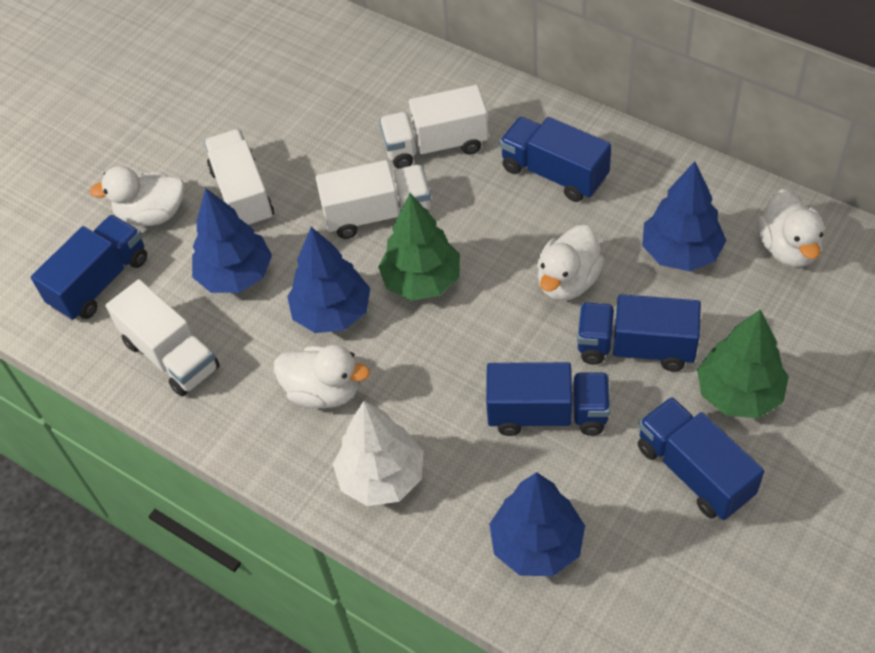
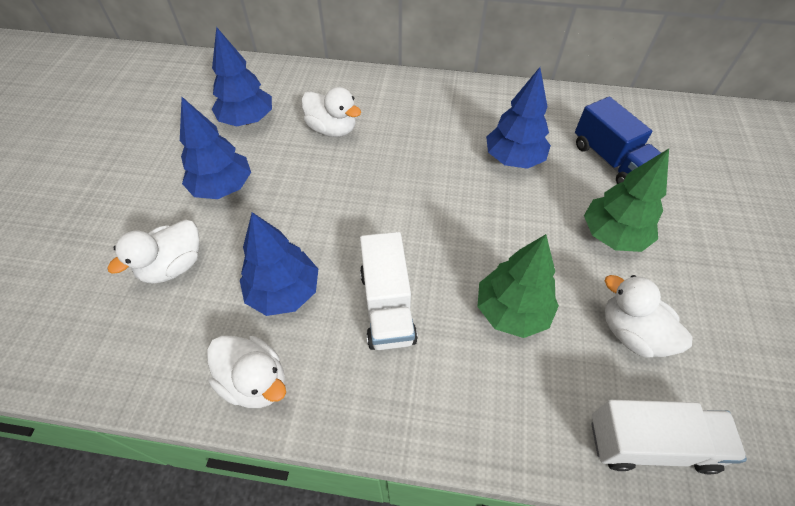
blue truck: 5 -> 1
white tree: 1 -> 0
white truck: 4 -> 2

